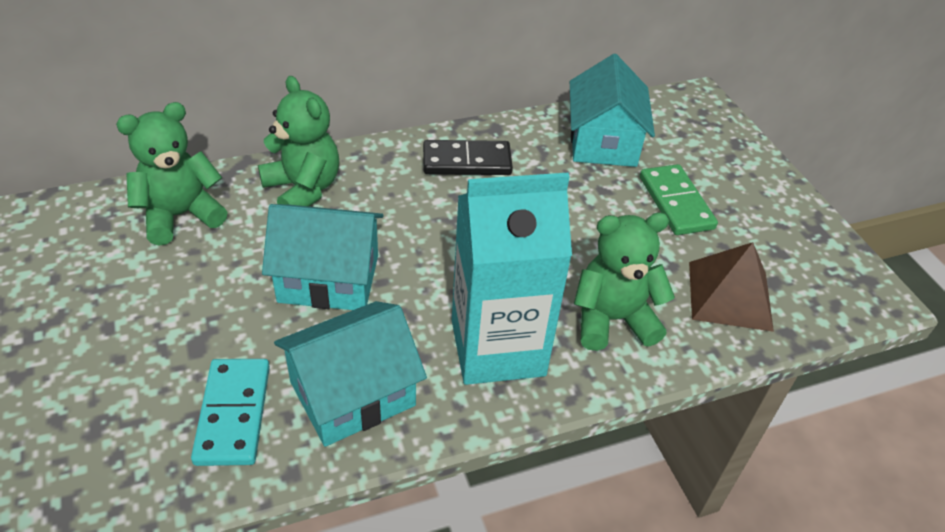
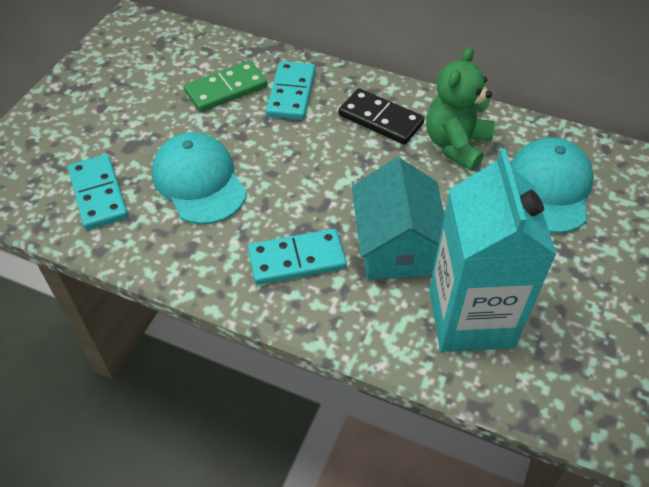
brown pyramid: 1 -> 0
green teddy bear: 3 -> 1
turquoise cap: 0 -> 2
turquoise domino: 1 -> 3
turquoise house: 3 -> 1

